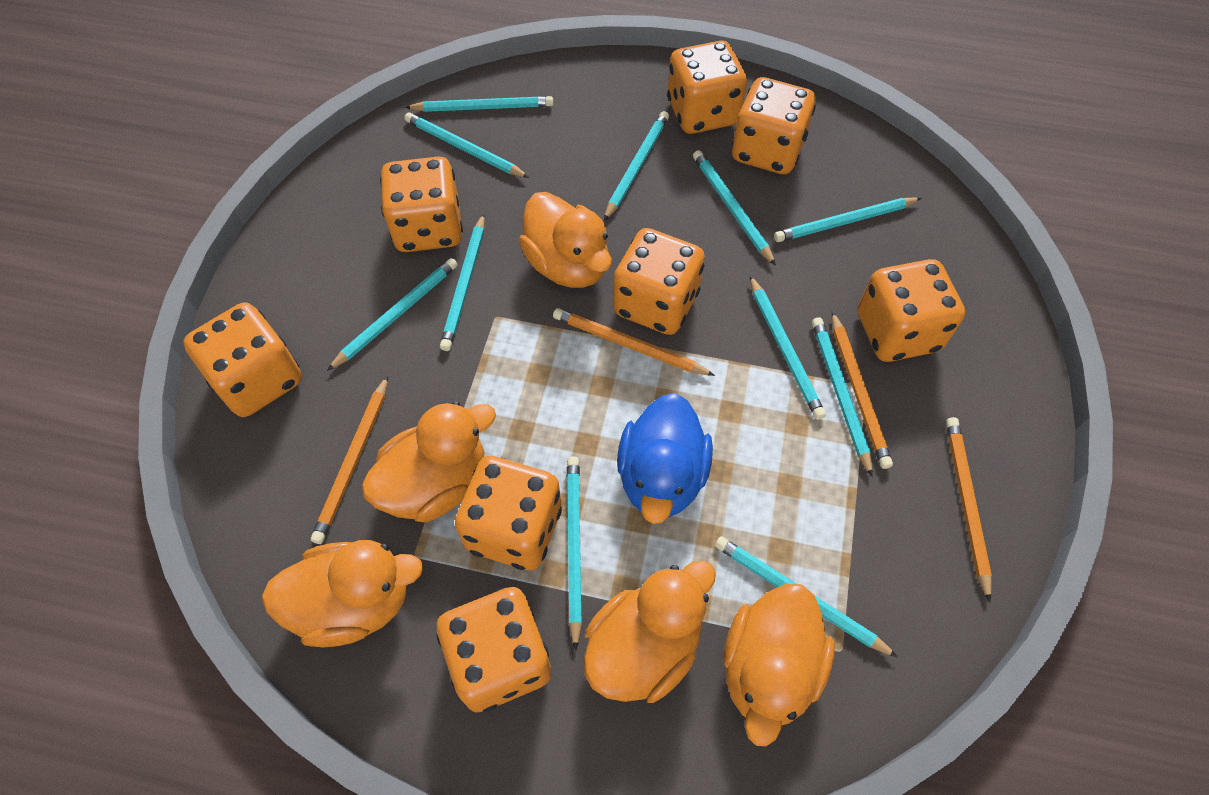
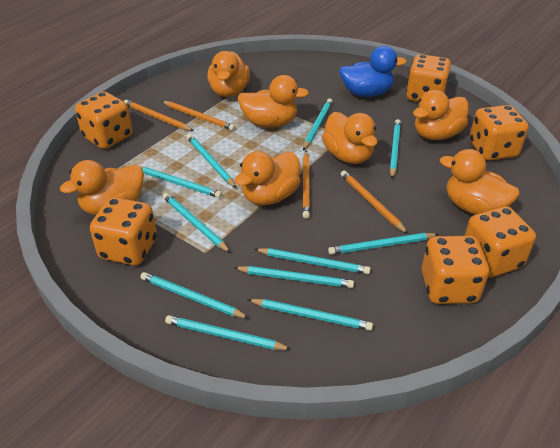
orange dice: 8 -> 6
orange duck: 5 -> 7

